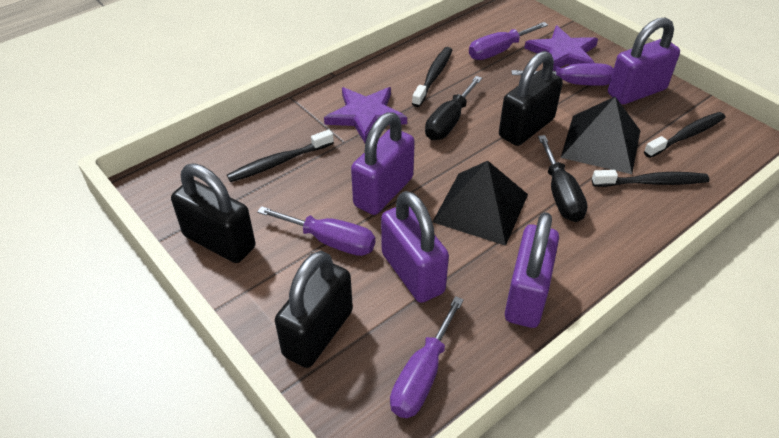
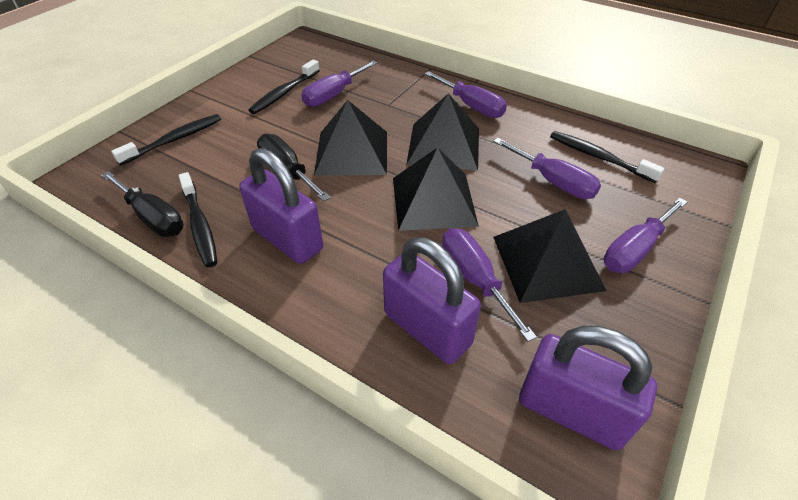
black padlock: 3 -> 0
black pyramid: 2 -> 4
purple padlock: 4 -> 3
purple screwdriver: 4 -> 5
purple star: 2 -> 0

